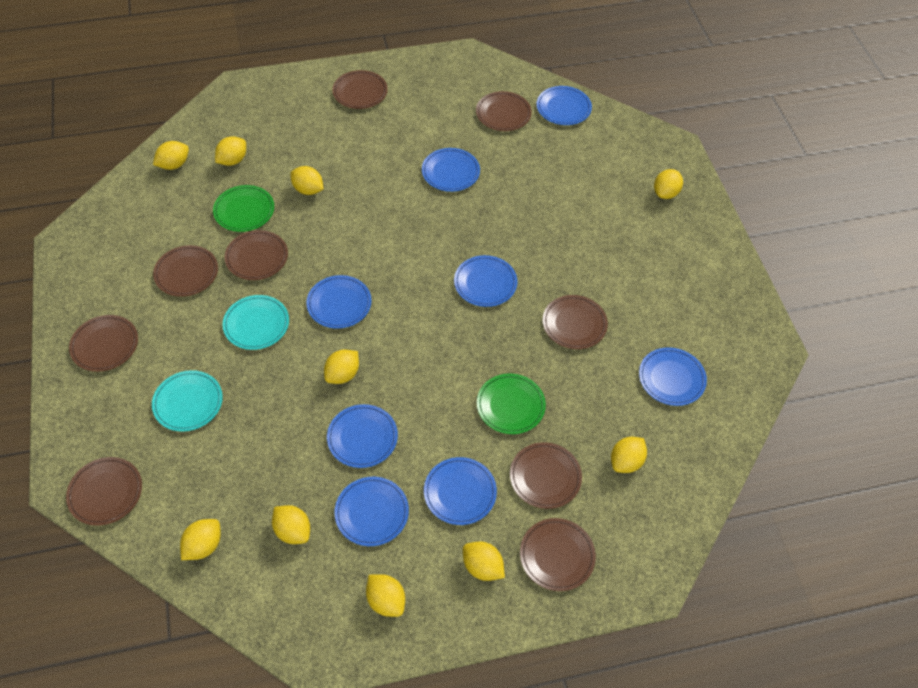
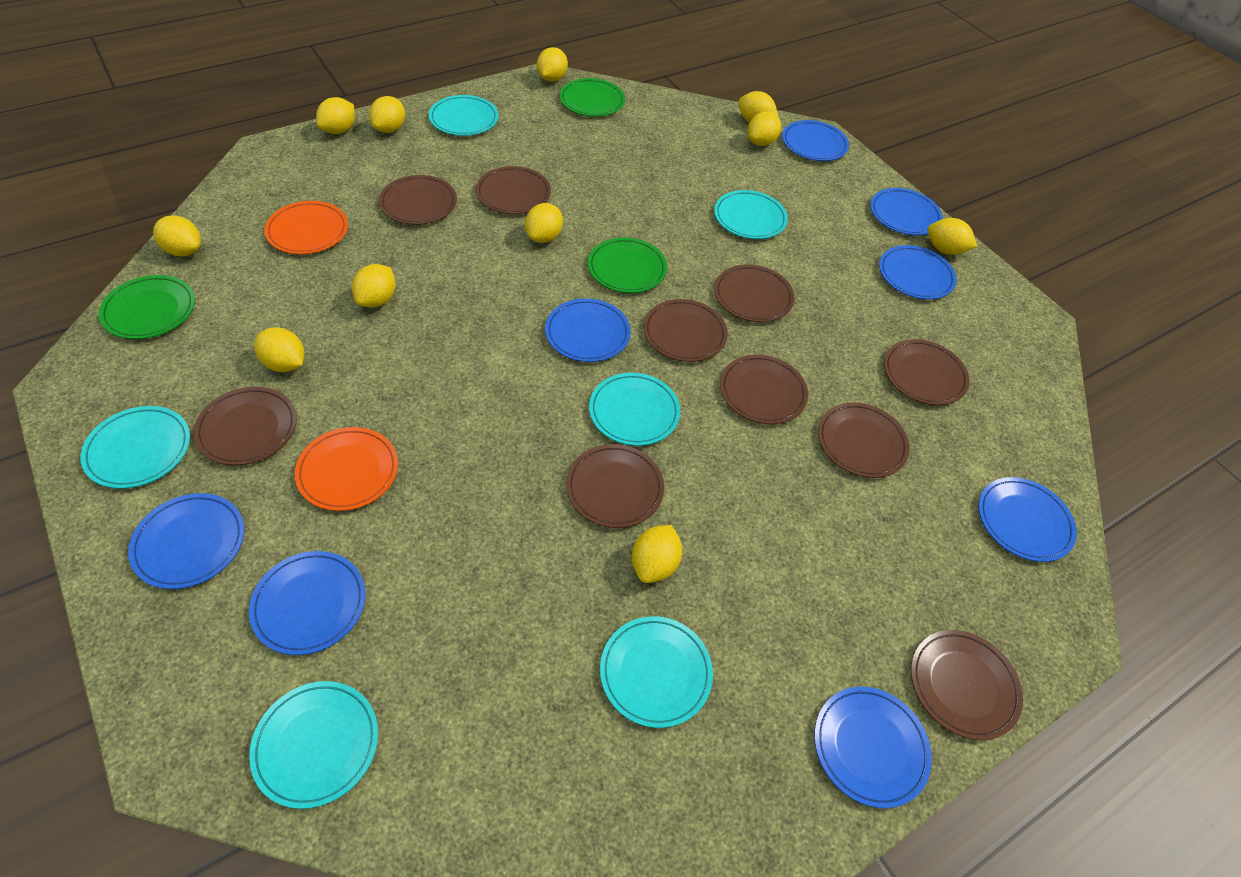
brown plate: 9 -> 10
green plate: 2 -> 3
orange plate: 0 -> 2
turquoise plate: 2 -> 6
yellow lemon: 10 -> 11

